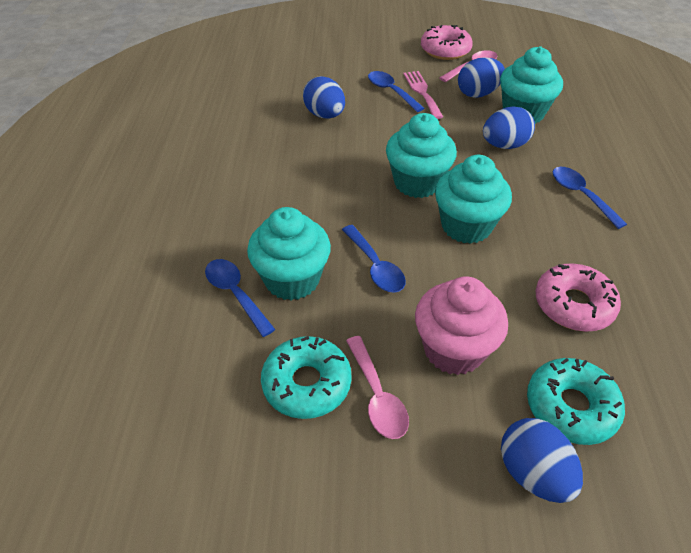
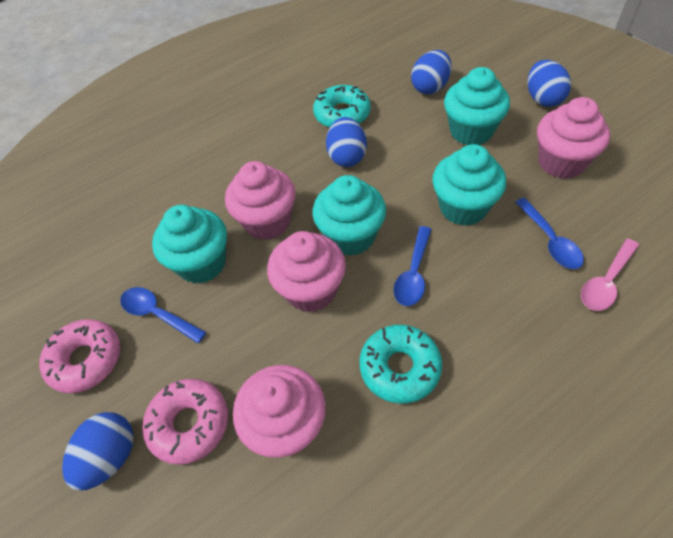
blue spoon: 4 -> 3
pink cupcake: 1 -> 4
pink fork: 1 -> 0
pink spoon: 2 -> 1

